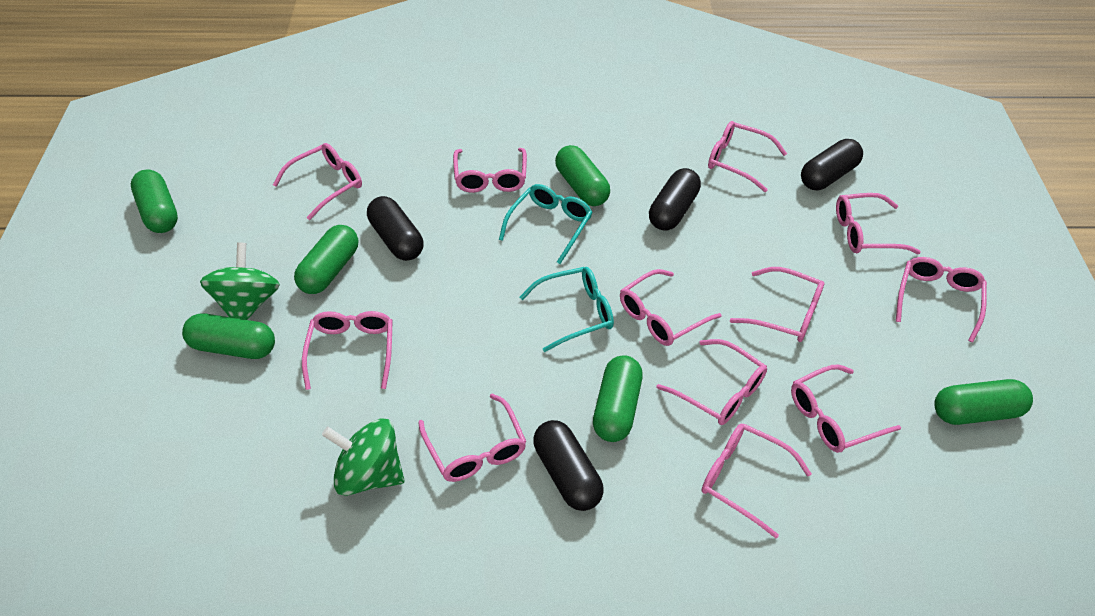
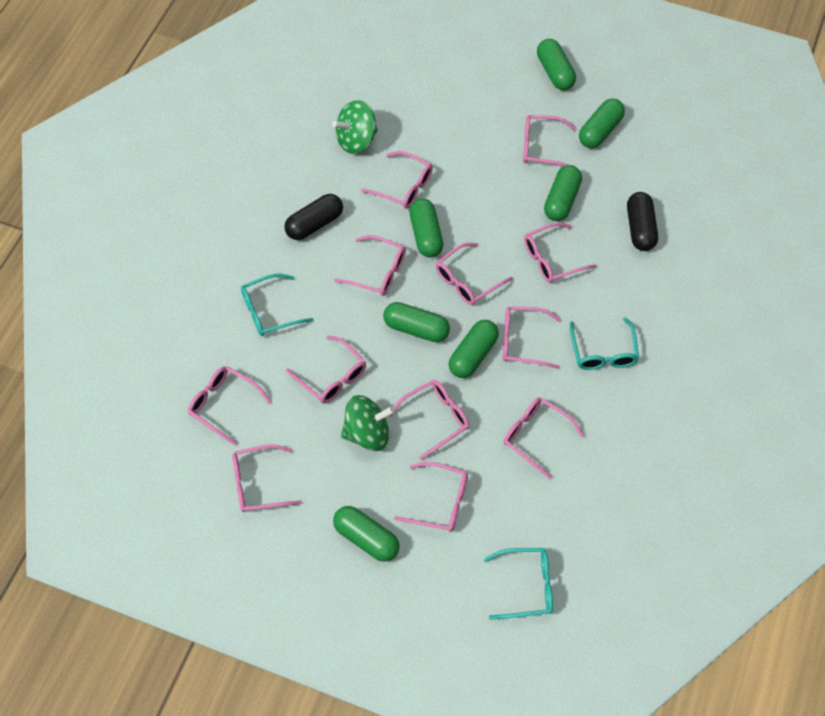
black capsule: 4 -> 2
green capsule: 6 -> 7
turquoise glasses: 2 -> 3

